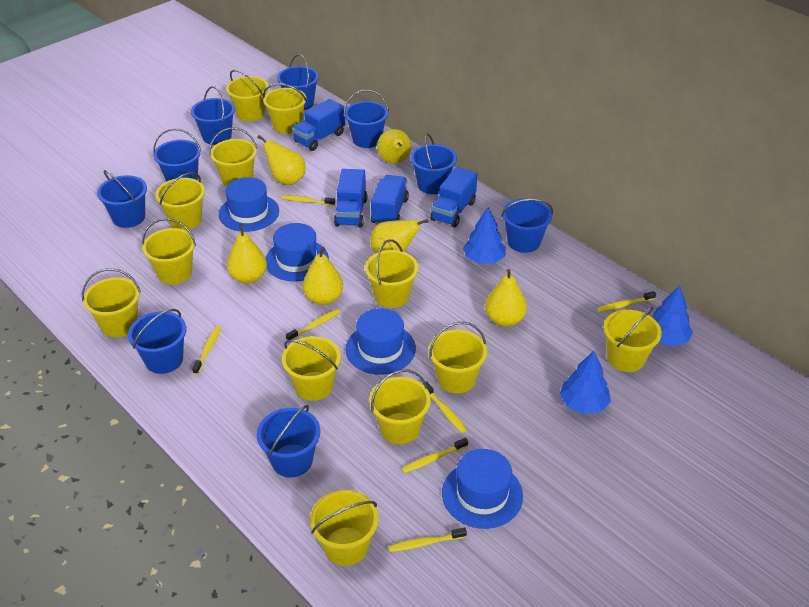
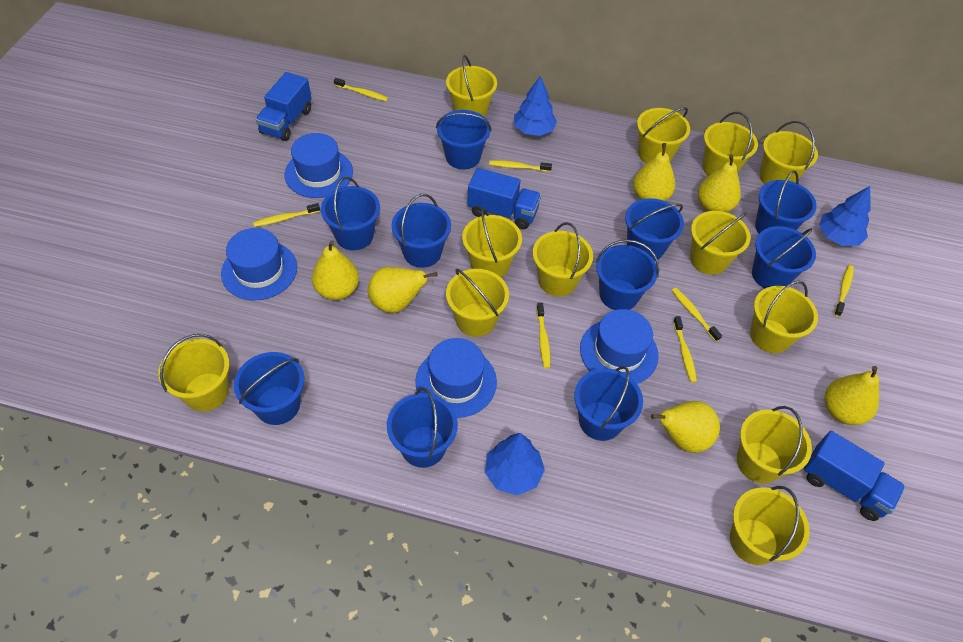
blue bucket: 9 -> 10
blue truck: 4 -> 3

